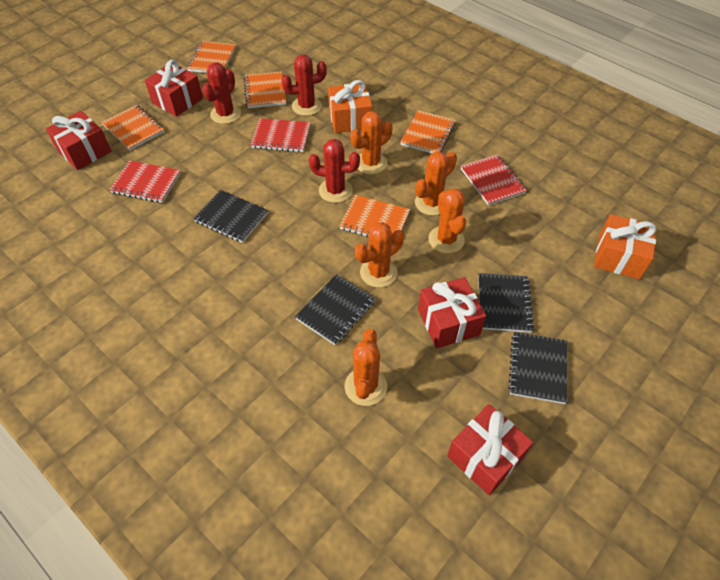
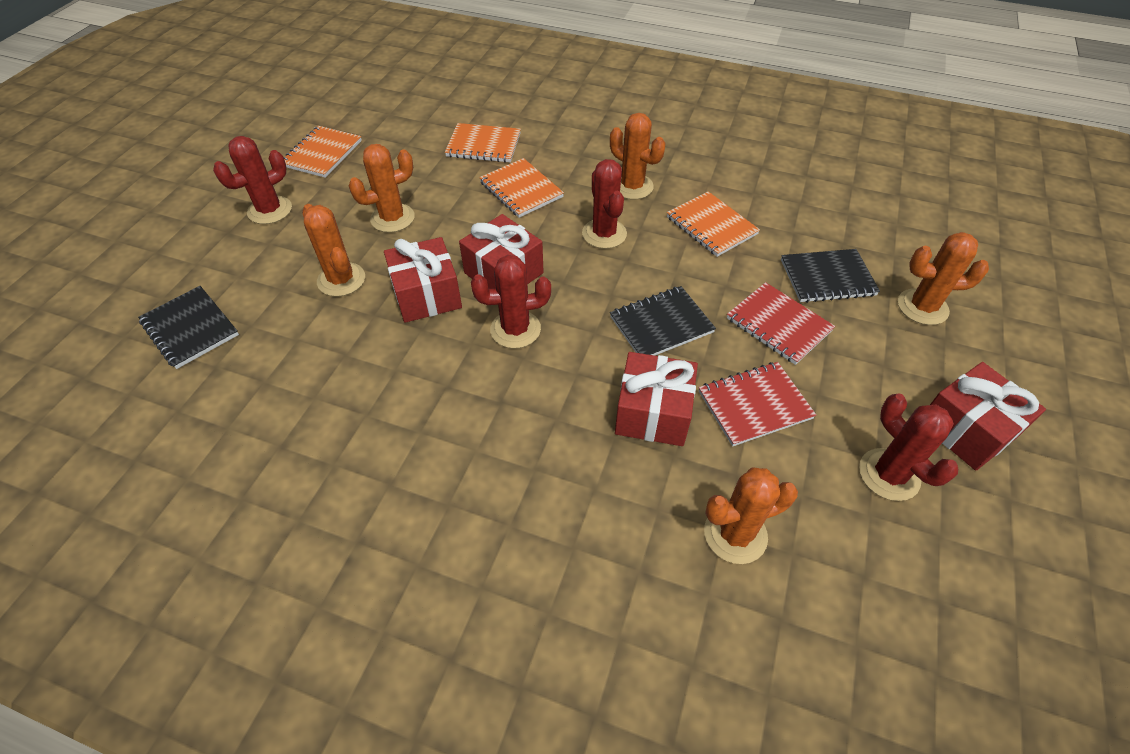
black notebook: 4 -> 3
orange gift: 2 -> 0
orange notebook: 5 -> 4
red cactus: 3 -> 4
red notebook: 3 -> 2

